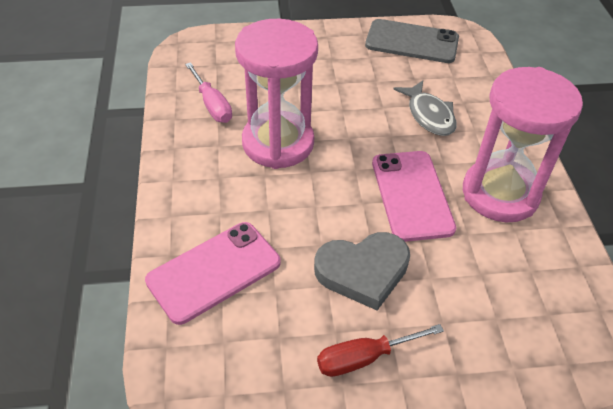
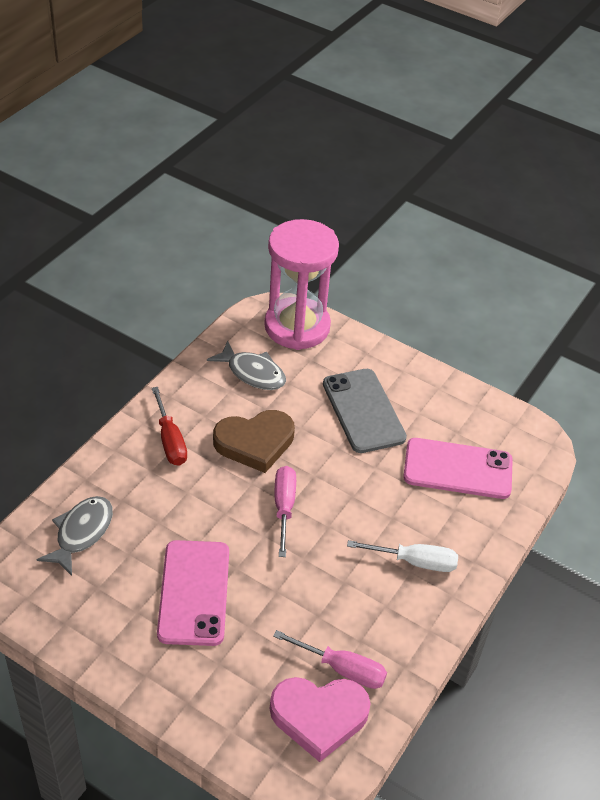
brown heart: 0 -> 1
grey fish: 1 -> 2
grey heart: 1 -> 0
pink heart: 0 -> 1
pink hourglass: 2 -> 1
pink screwdriver: 1 -> 2
white screwdriver: 0 -> 1

